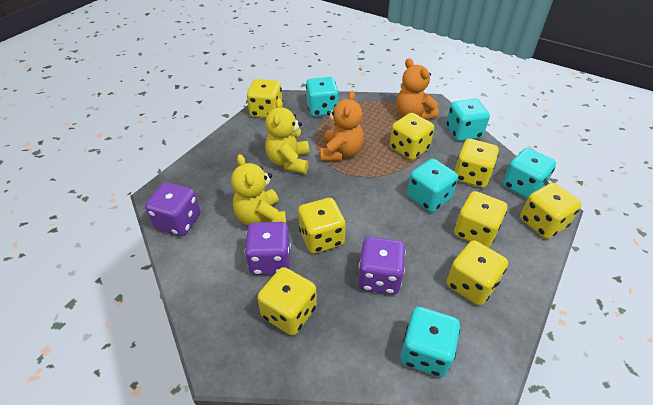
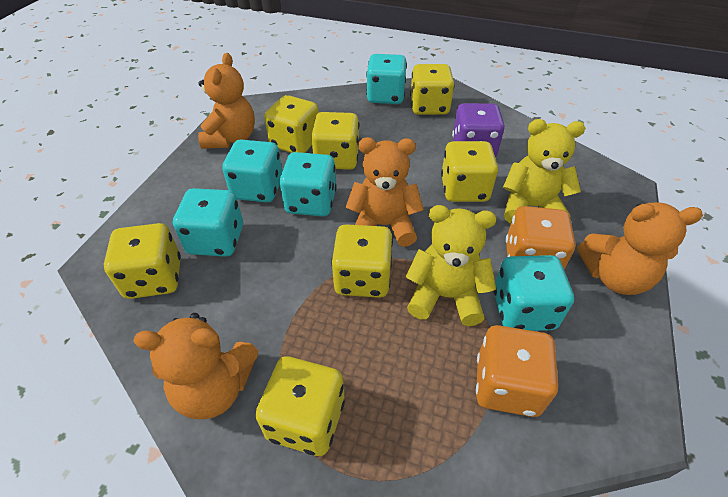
orange dice: 0 -> 2
orange teddy bear: 2 -> 4
purple dice: 3 -> 1
yellow dice: 8 -> 7

